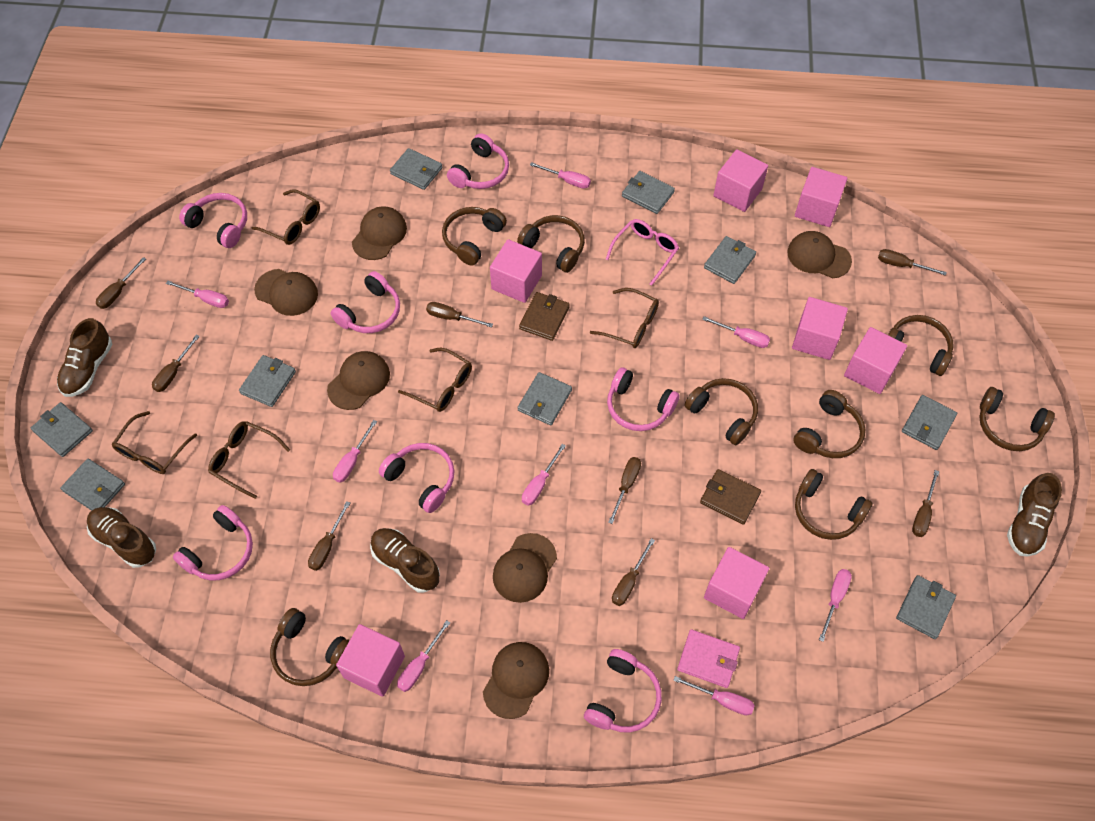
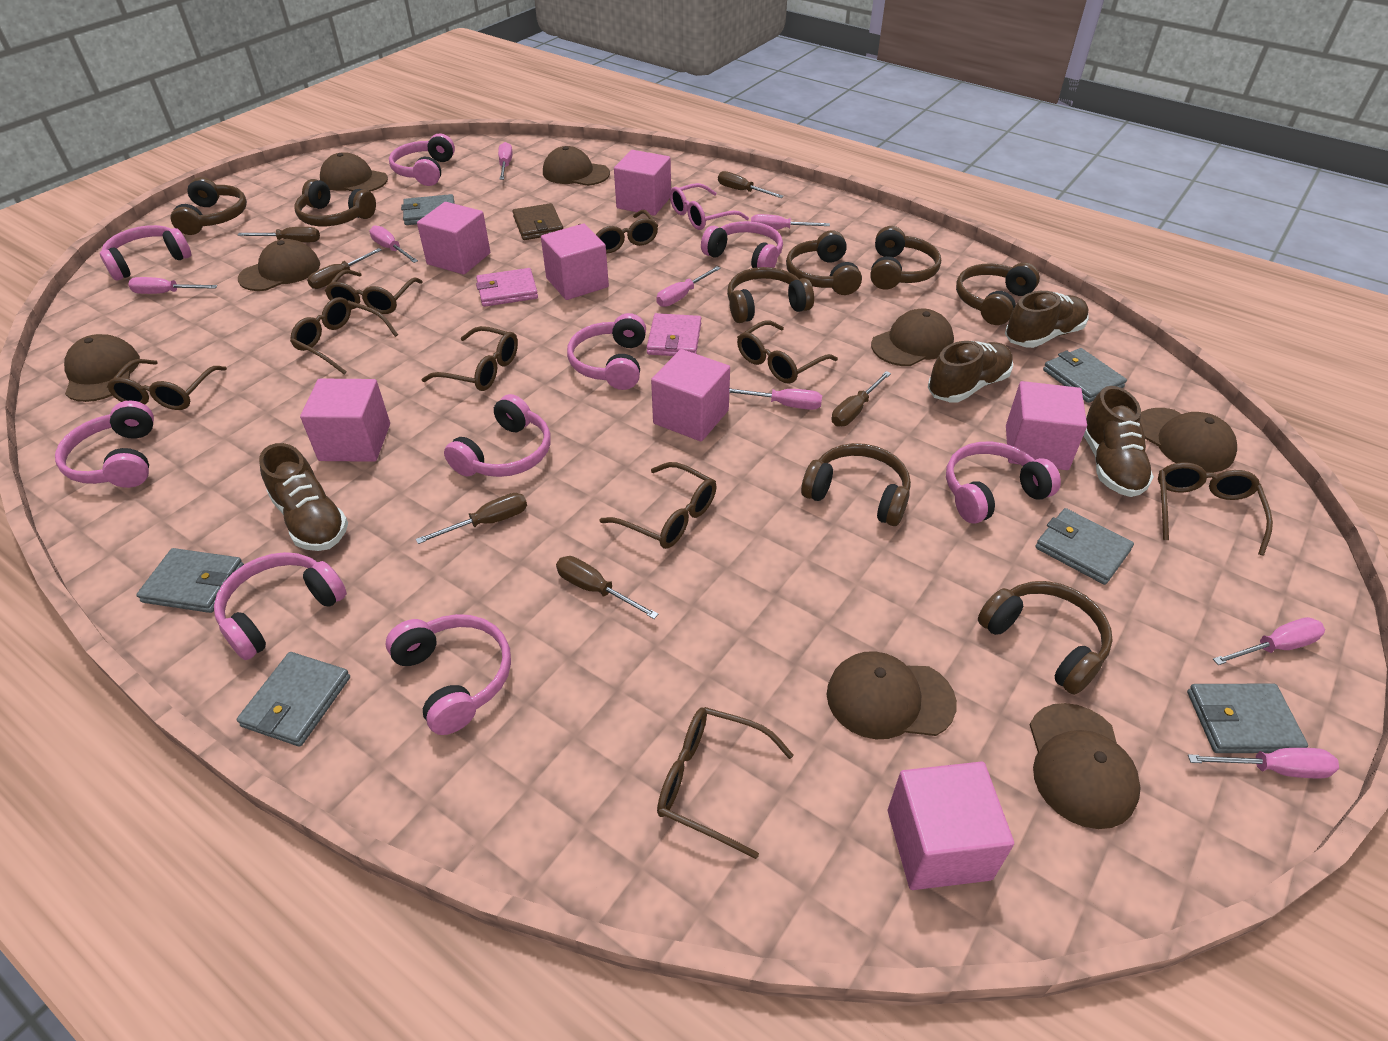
brown cap: 6 -> 8
brown glasses: 5 -> 9
brown screwdriver: 8 -> 6
brown wallet: 2 -> 1
grey wallet: 9 -> 6
pink headphones: 7 -> 9
pink wallet: 1 -> 2

